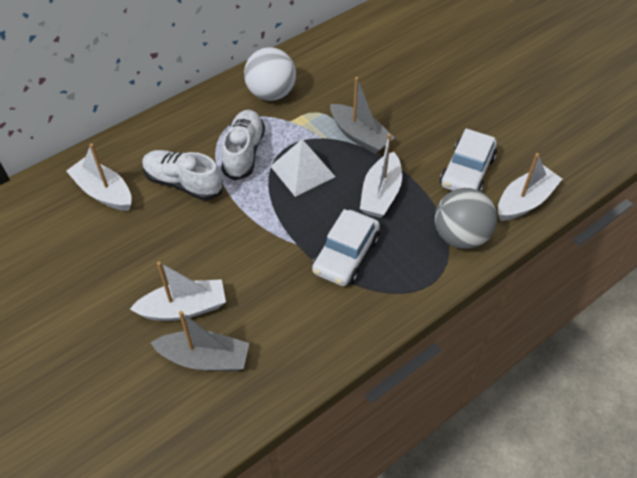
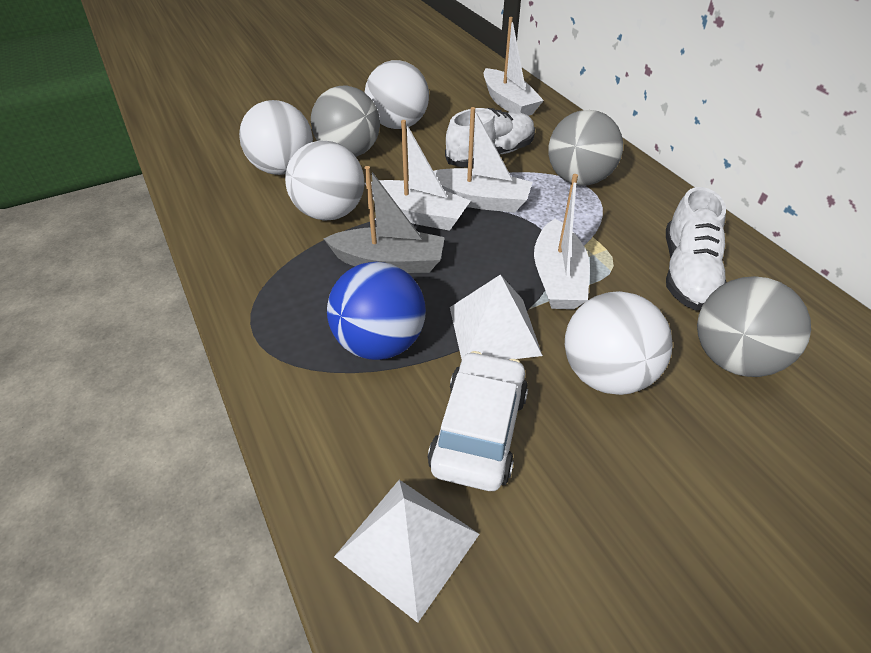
blue ball: 0 -> 1
grey ball: 1 -> 3
grey boat: 2 -> 1
white ball: 1 -> 4
white car: 2 -> 1
white pyramid: 1 -> 2

